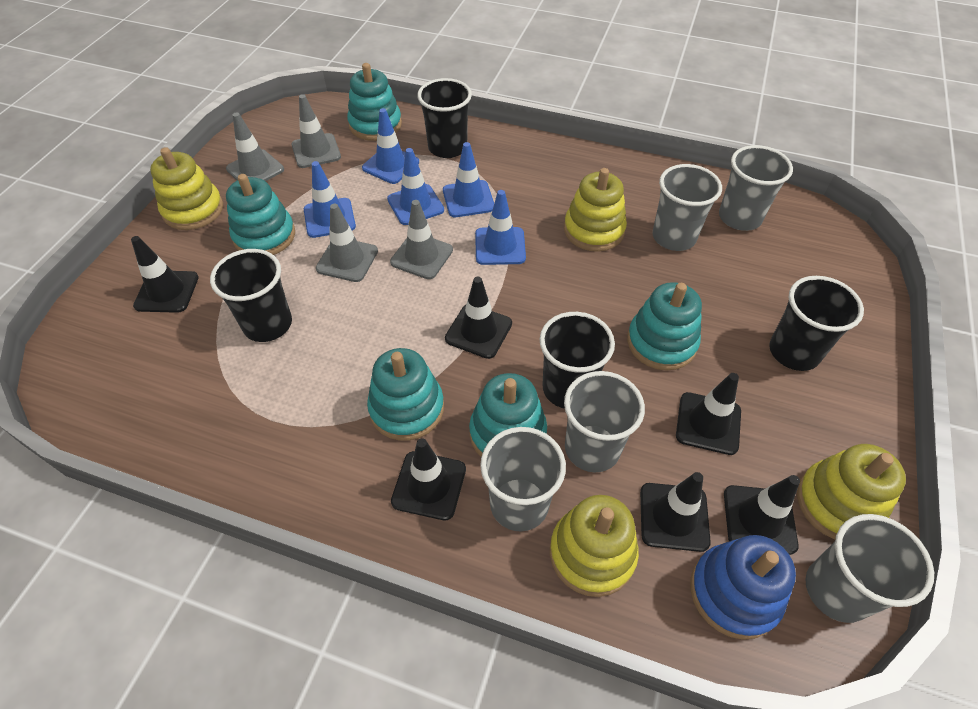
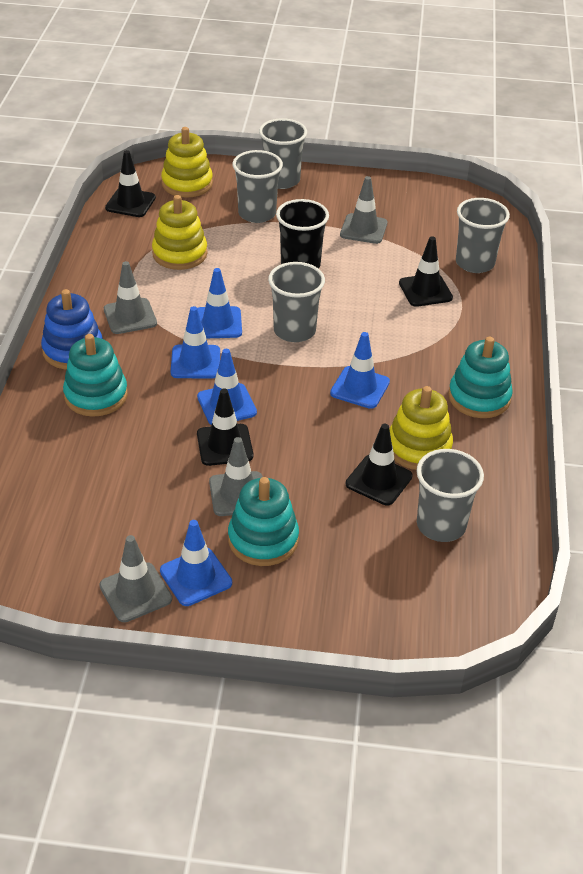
black cup: 4 -> 1
black traffic cone: 6 -> 4
turquoise stacking toy: 5 -> 3
yellow stacking toy: 4 -> 3

